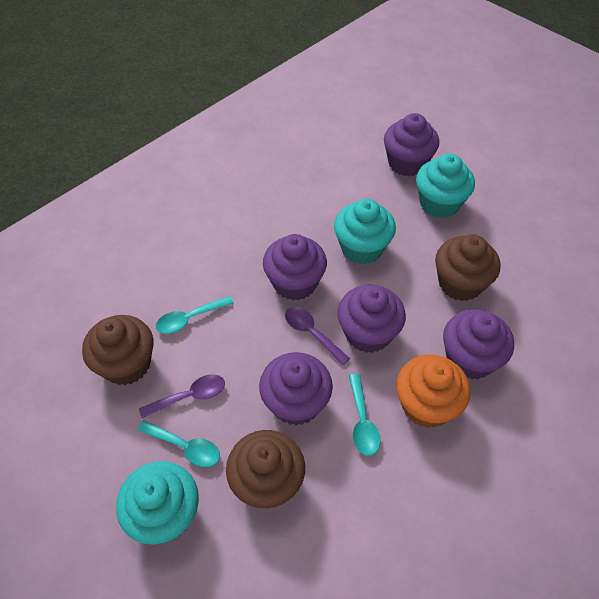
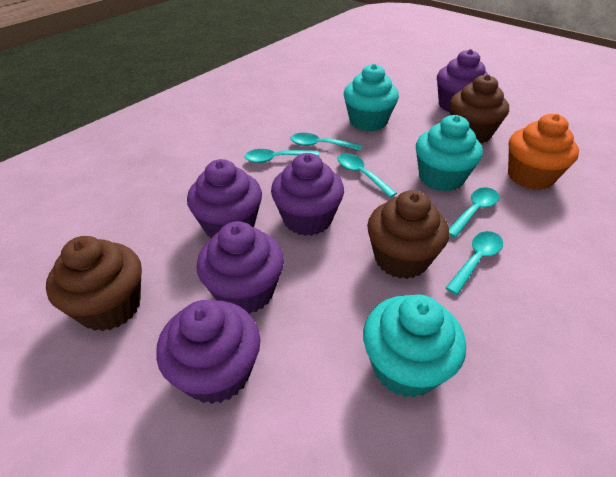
purple spoon: 2 -> 0
turquoise spoon: 3 -> 5

